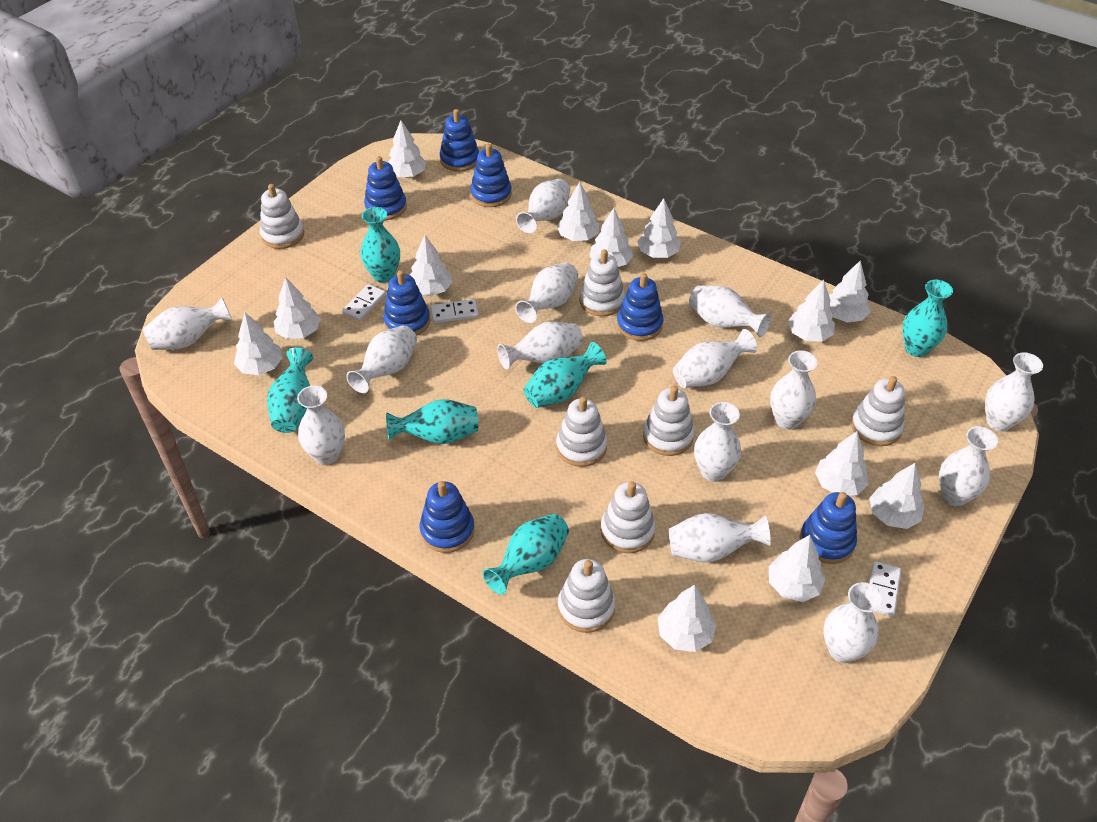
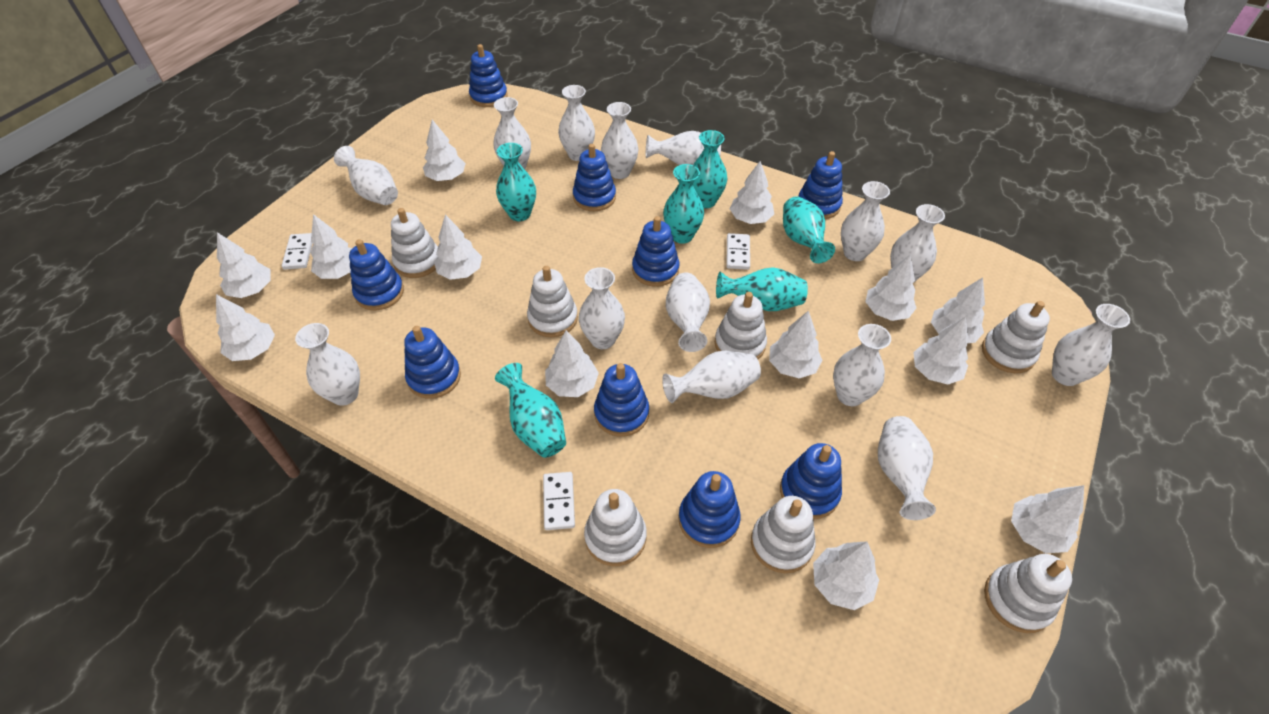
blue stacking toy: 7 -> 9

